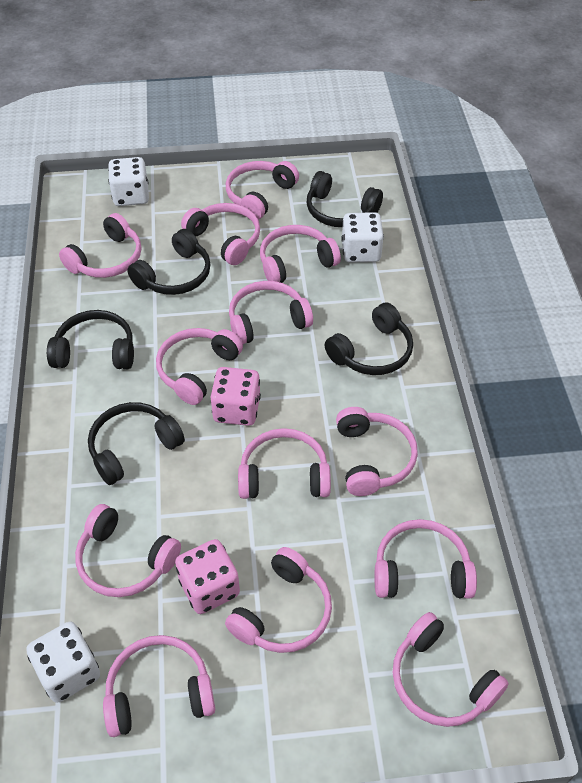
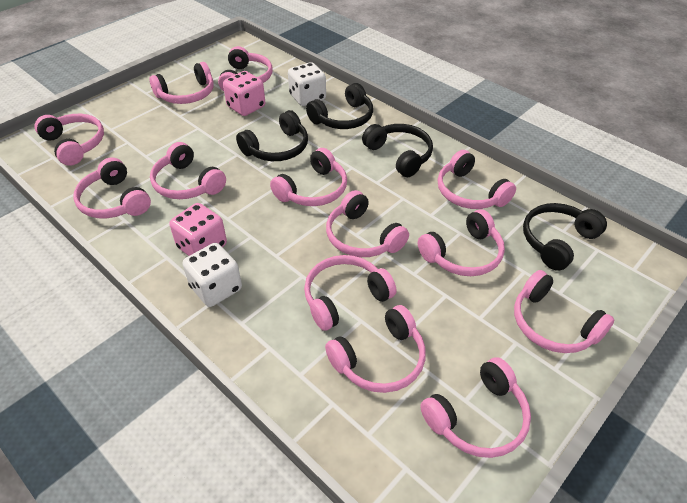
black headphones: 5 -> 4
white dice: 3 -> 2

